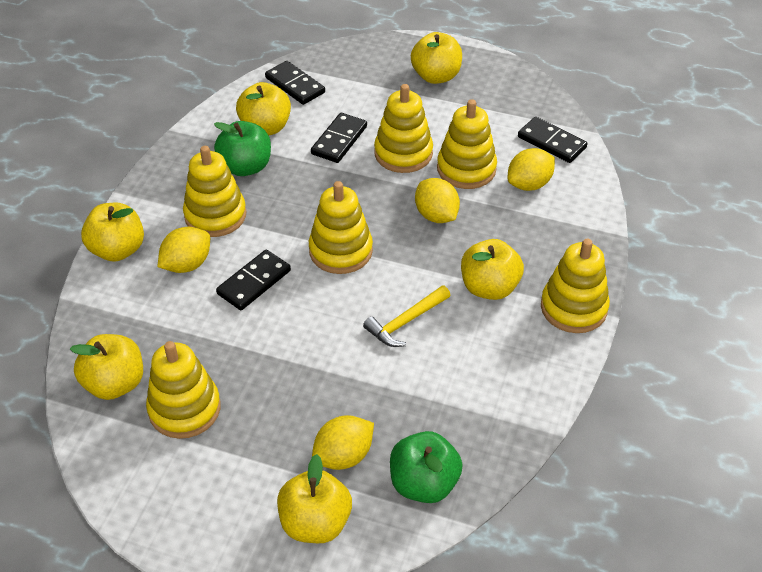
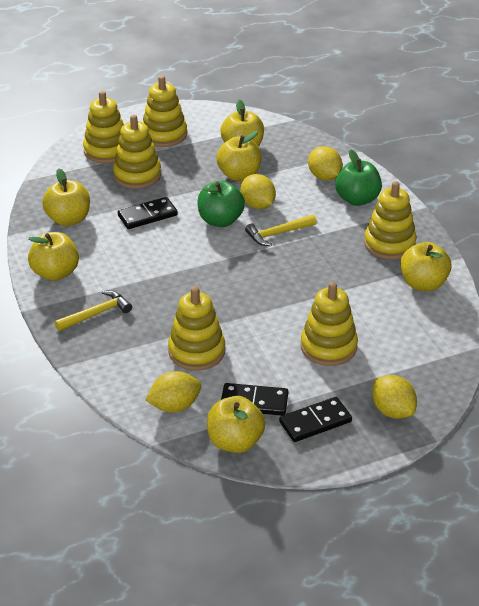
black domino: 4 -> 3
yellow hammer: 1 -> 2

